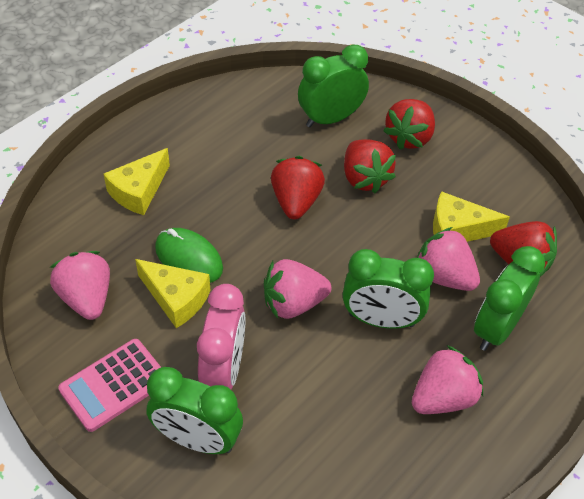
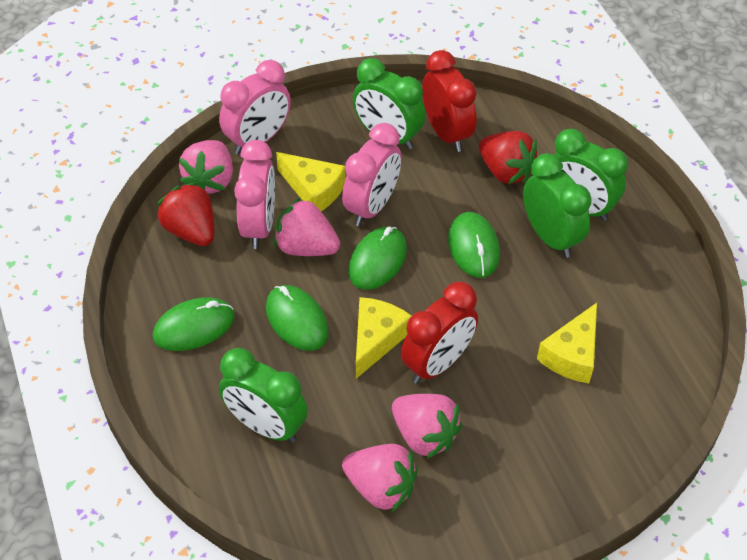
green mouse: 1 -> 4
pink calculator: 1 -> 0
pink clock: 1 -> 3
red clock: 0 -> 2
red strawberry: 4 -> 2

